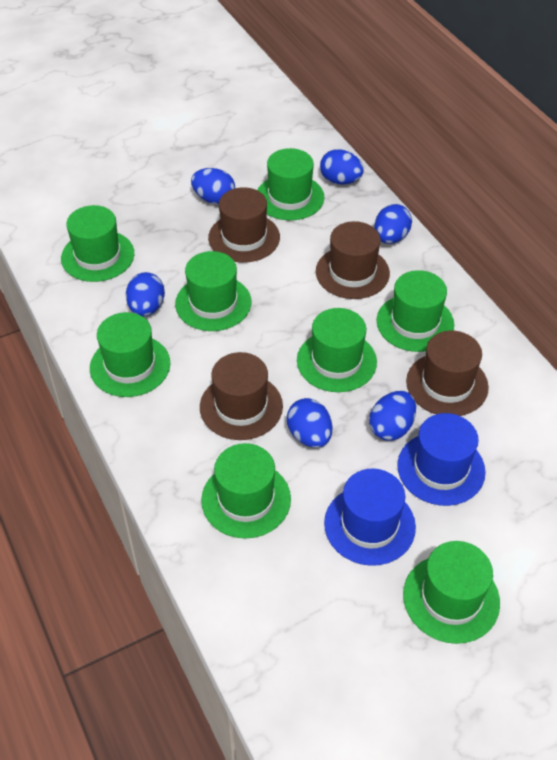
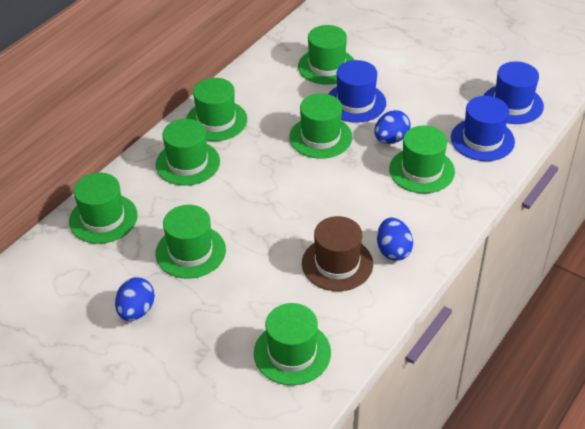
blue egg: 6 -> 3
blue hat: 2 -> 3
brown hat: 4 -> 1

